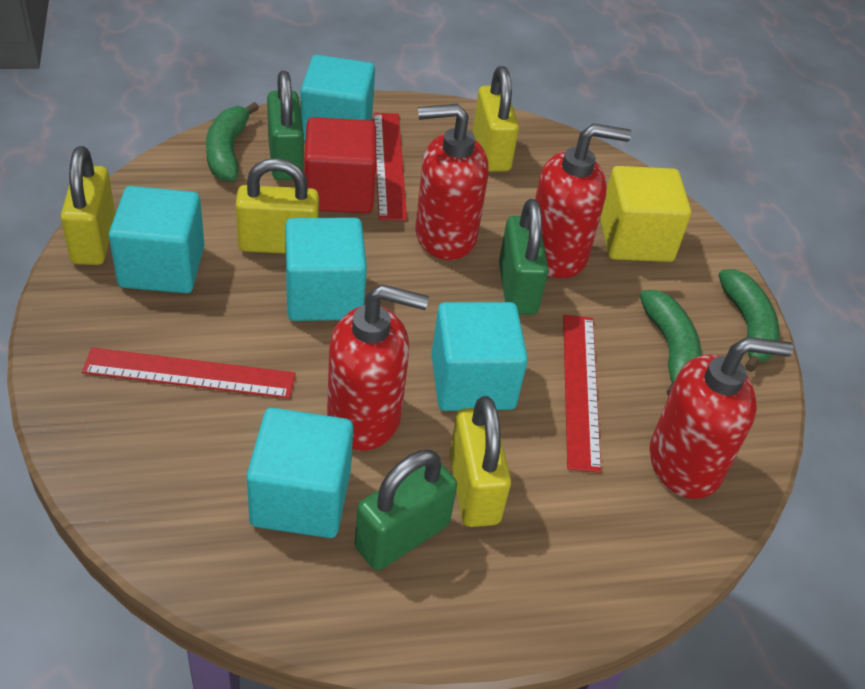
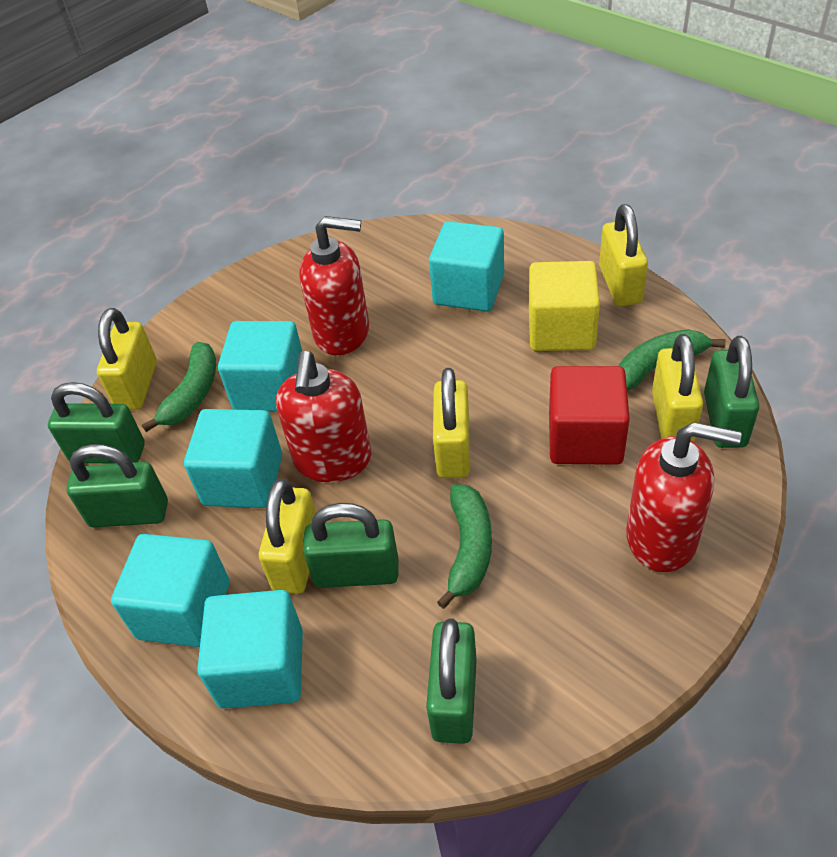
green padlock: 3 -> 5
red ruler: 3 -> 0
red soap dispenser: 4 -> 3
yellow padlock: 4 -> 5

